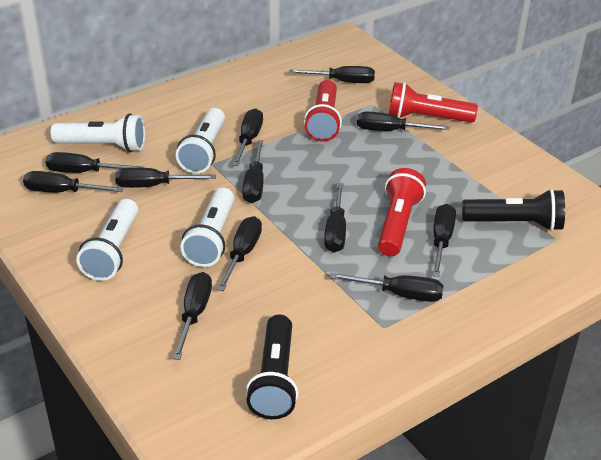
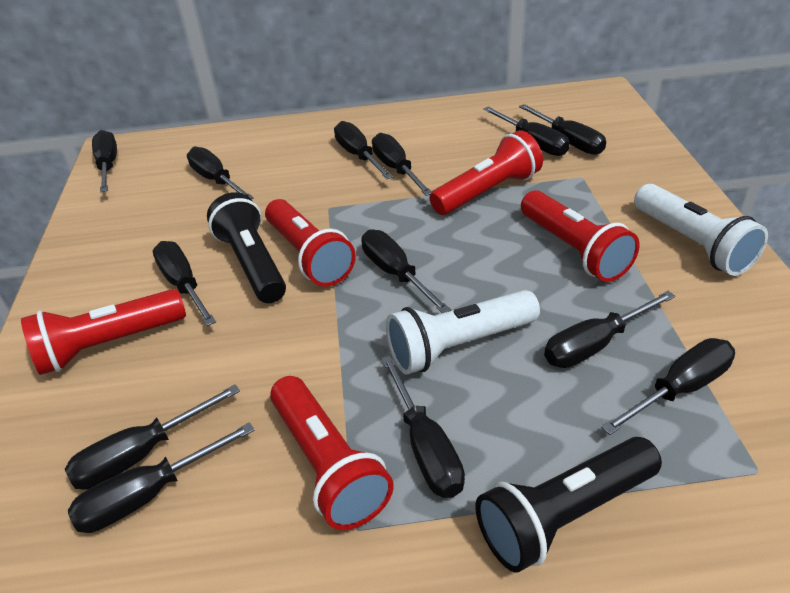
black screwdriver: 12 -> 13
red flashlight: 3 -> 5
white flashlight: 4 -> 2

